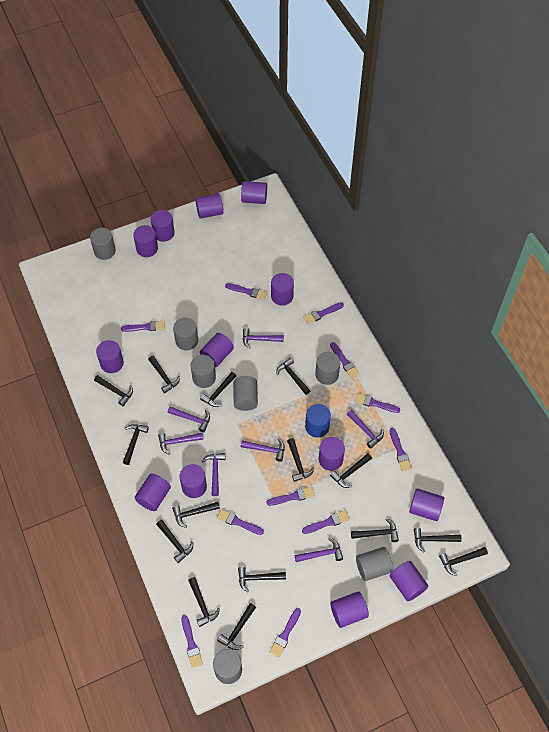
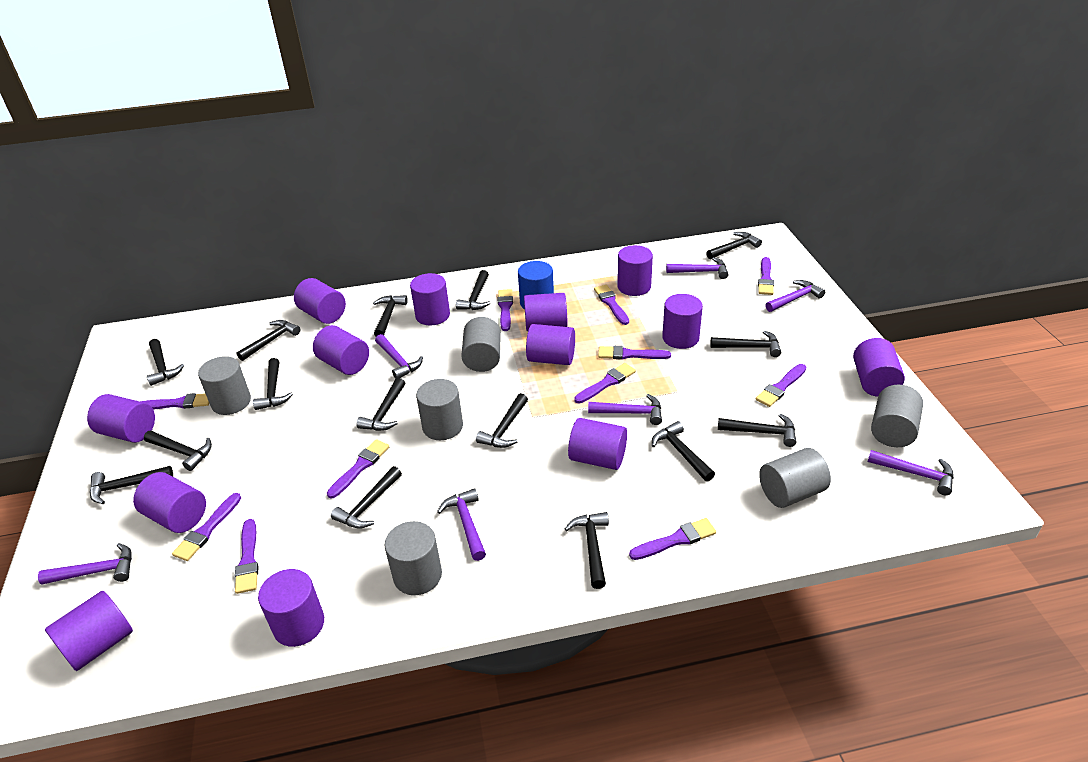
grey cylinder: 7 -> 6

